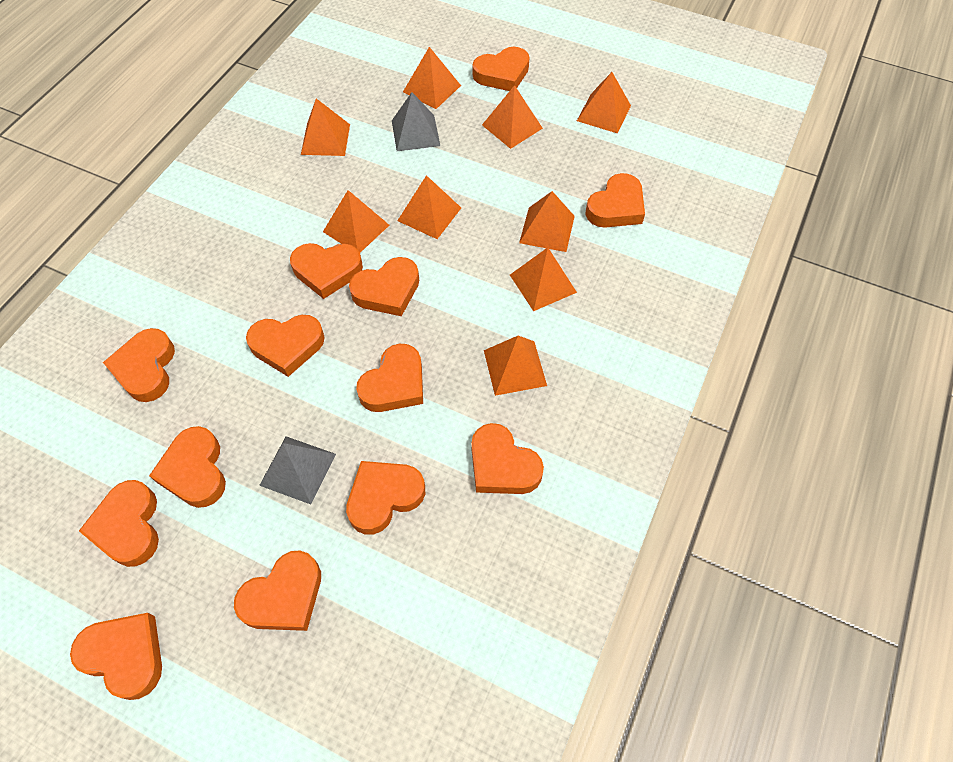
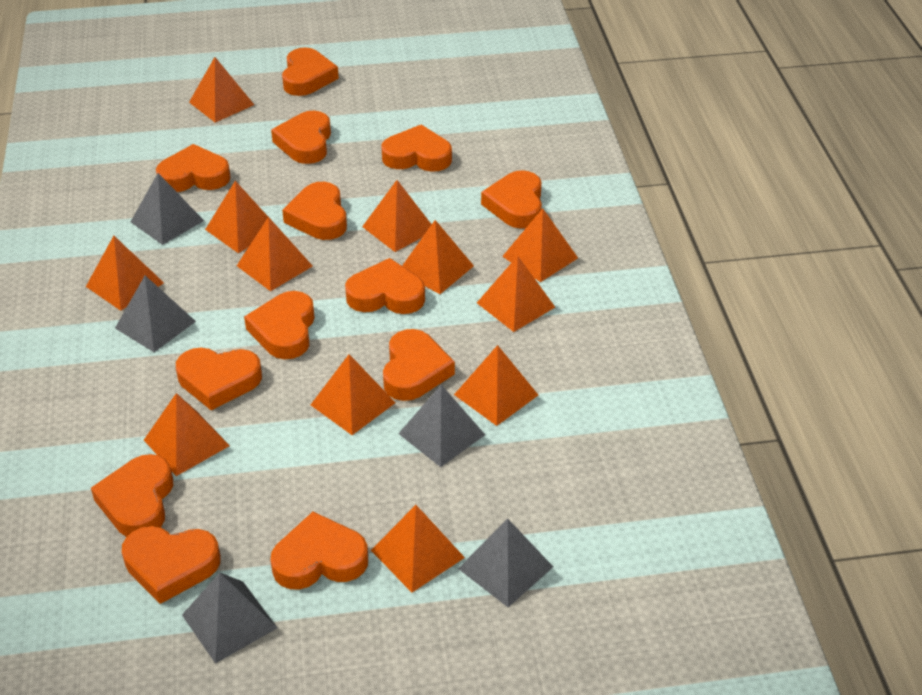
grey pyramid: 2 -> 5
orange pyramid: 9 -> 12

